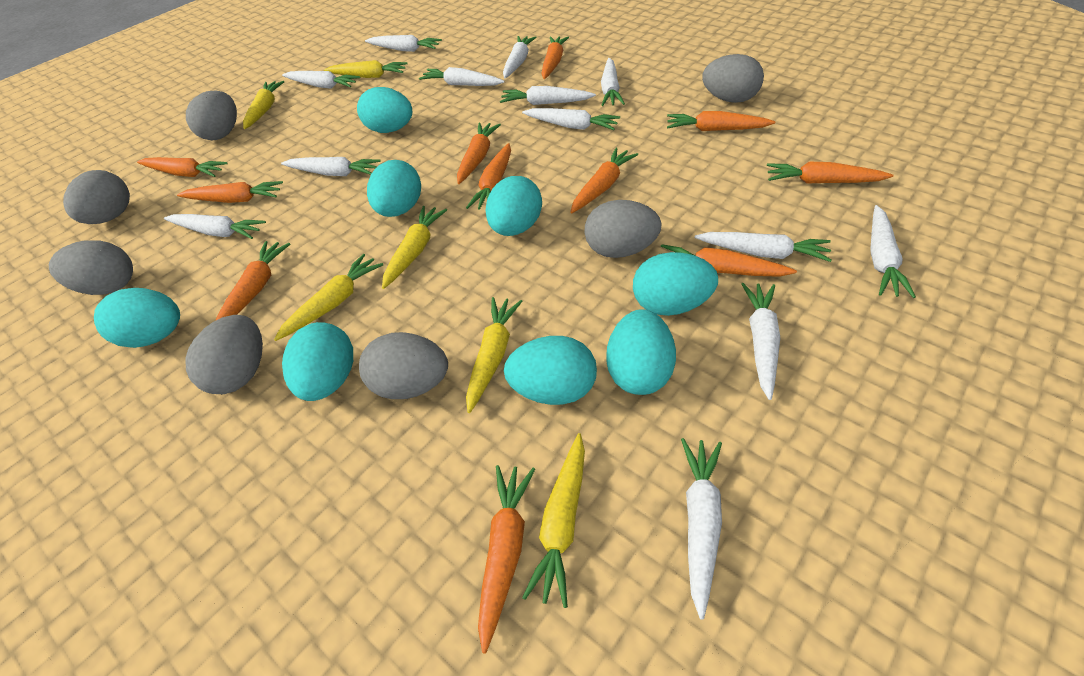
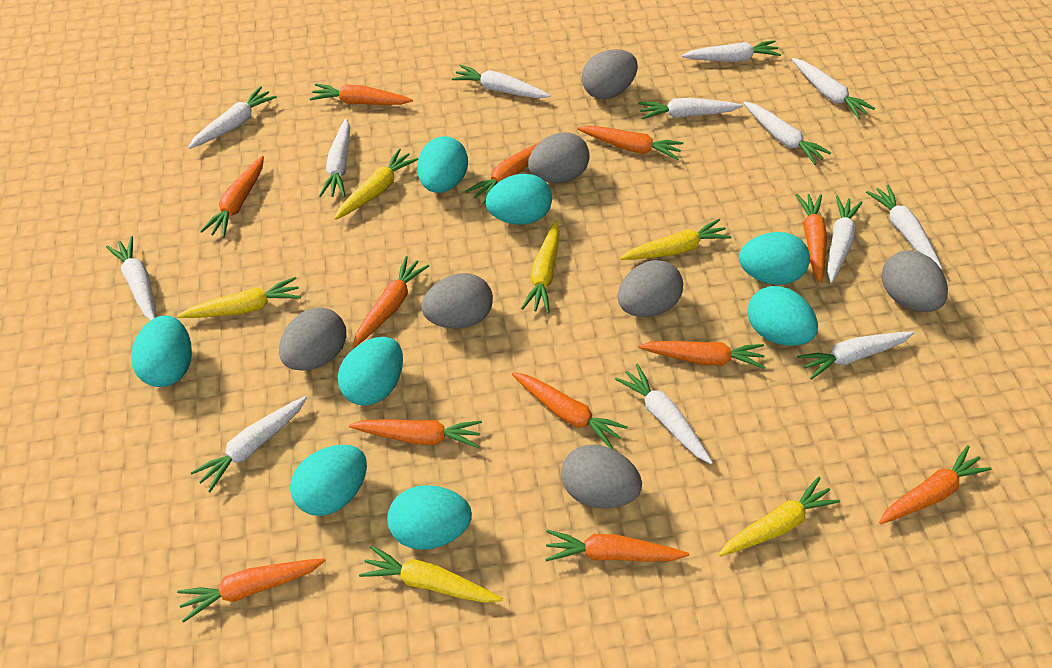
orange carrot: 11 -> 12

